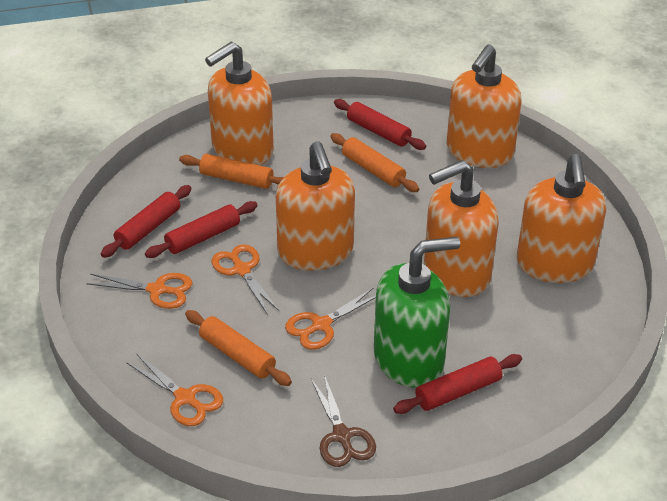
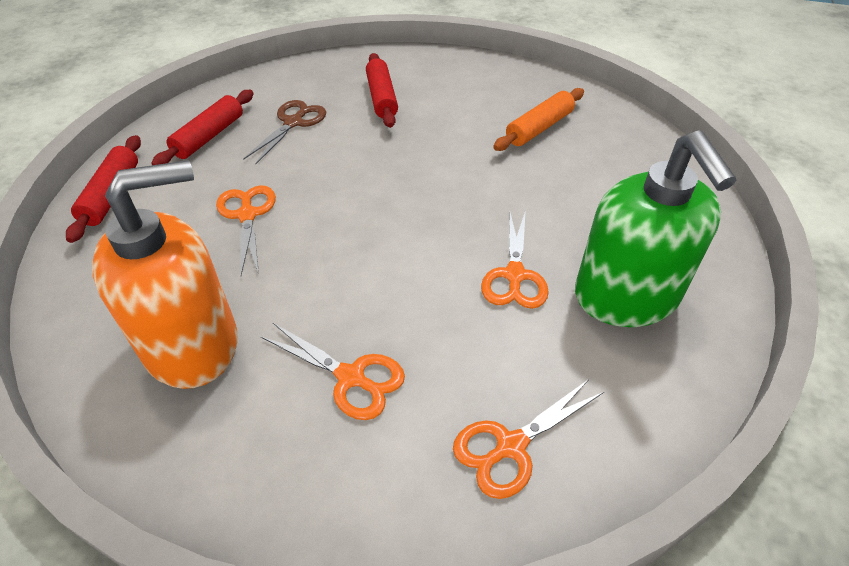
orange rolling pin: 3 -> 1
orange soap dispenser: 5 -> 1
red rolling pin: 4 -> 3

